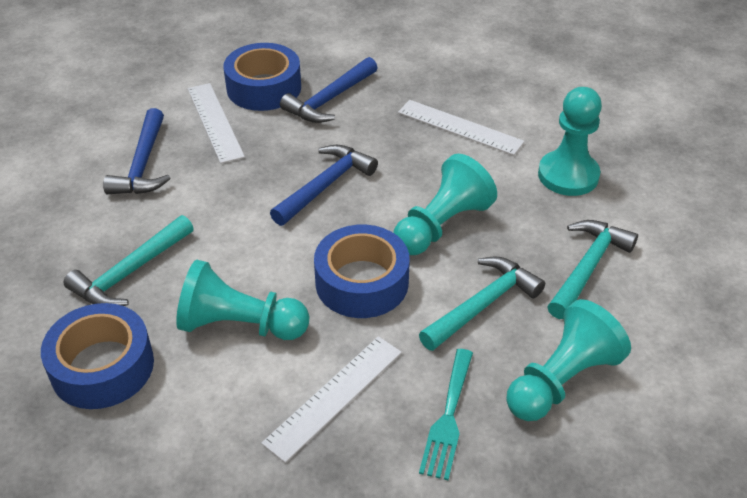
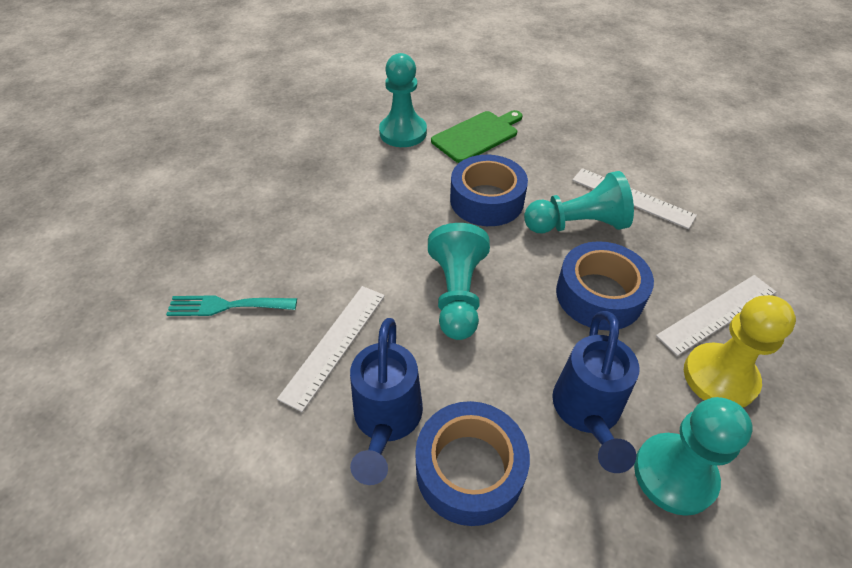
blue hammer: 3 -> 0
blue watering can: 0 -> 2
green cutting board: 0 -> 1
turquoise hammer: 3 -> 0
yellow pawn: 0 -> 1

